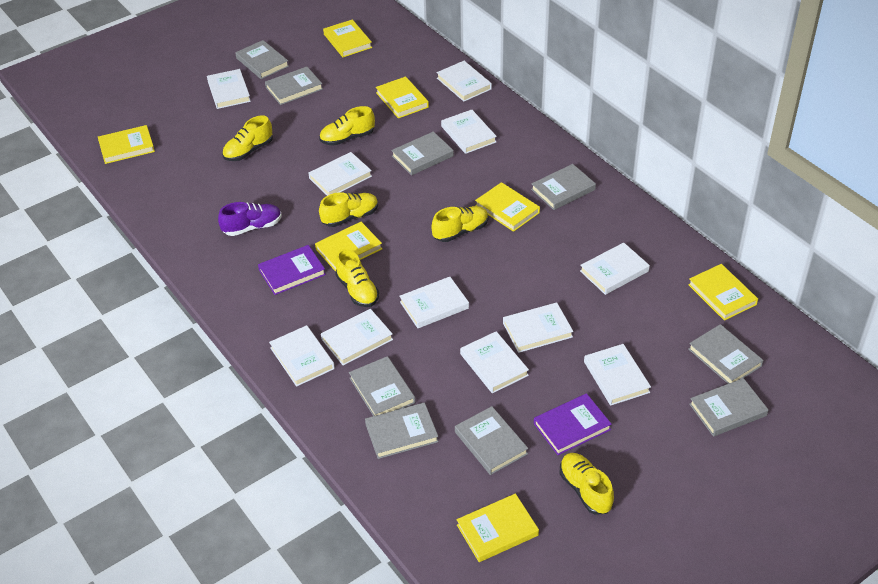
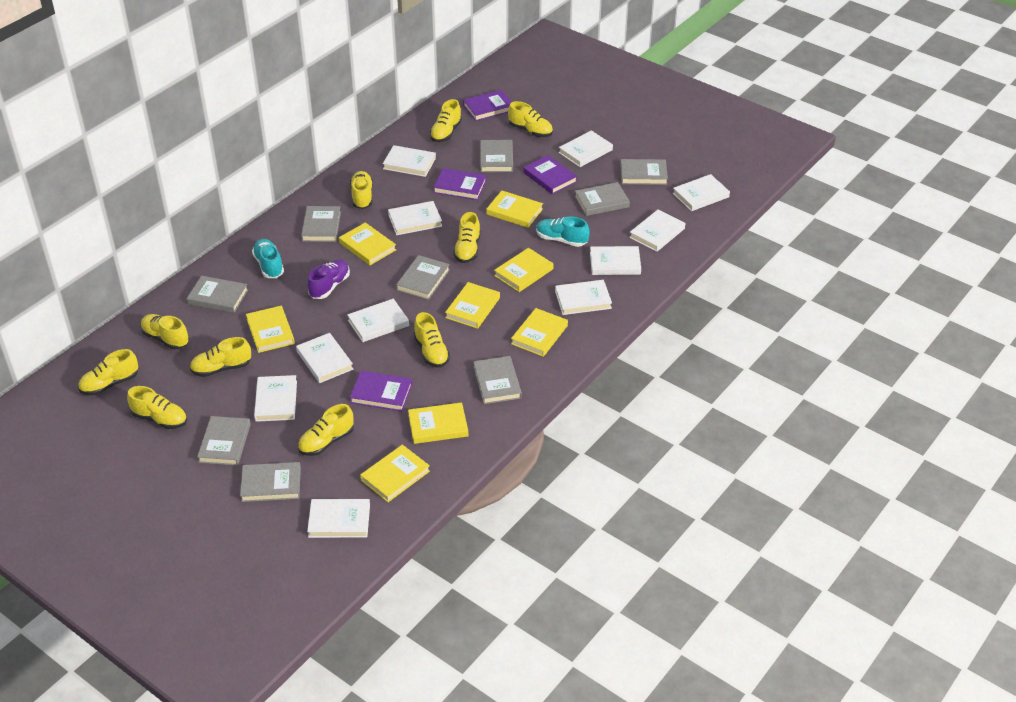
purple book: 2 -> 4
turquoise shoe: 0 -> 2
yellow book: 7 -> 8
yellow shoe: 6 -> 10

